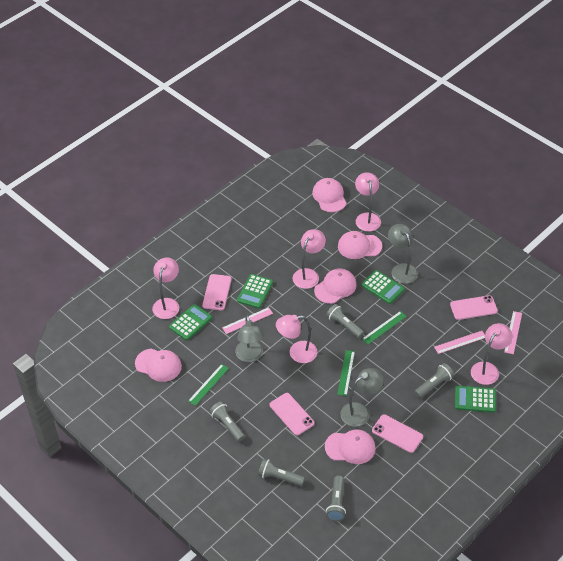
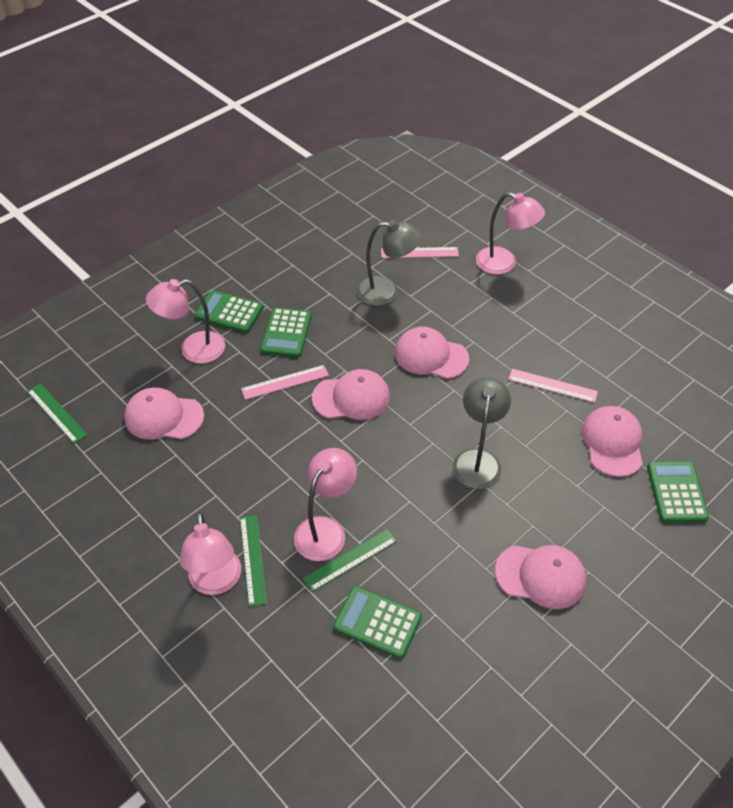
grey flashlight: 5 -> 0
grey lamp: 3 -> 2
pink lamp: 5 -> 4
pink phone: 4 -> 0

